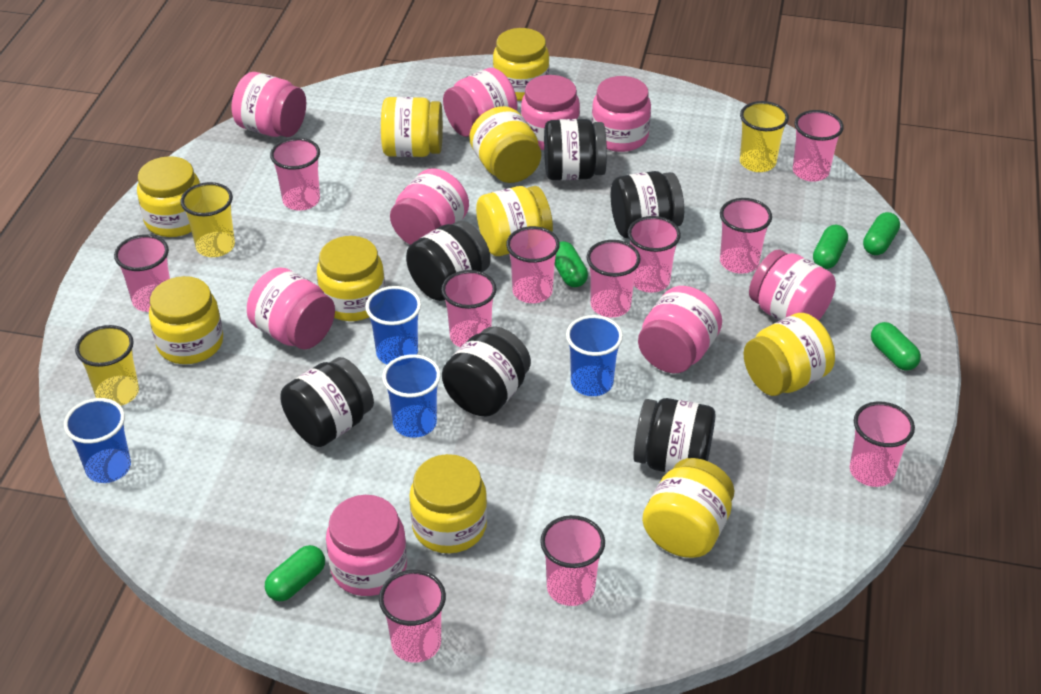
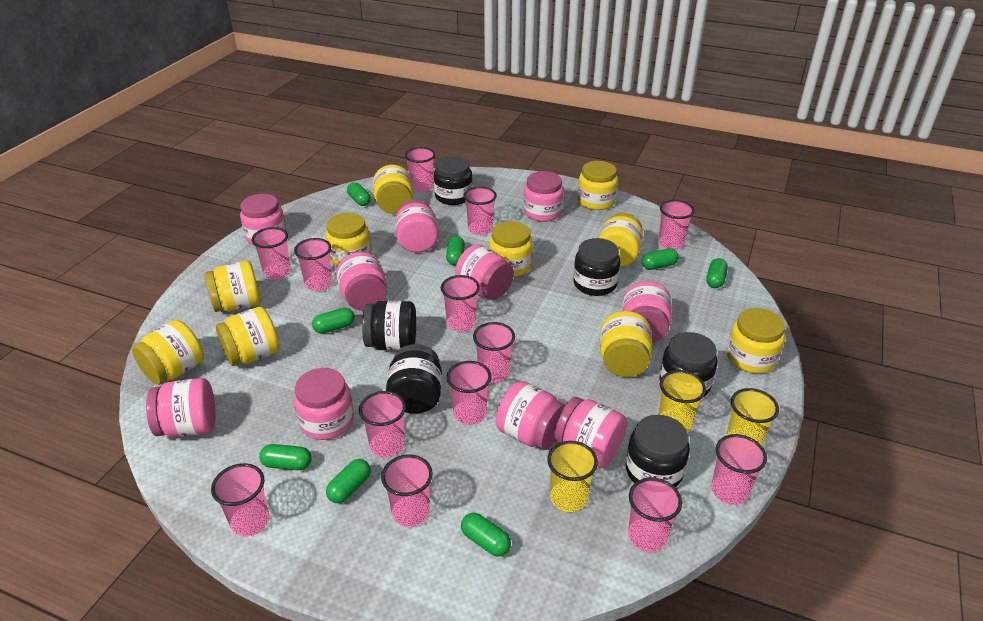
blue cup: 4 -> 0
green capsule: 5 -> 8
pink cup: 11 -> 13
pink jar: 9 -> 10

